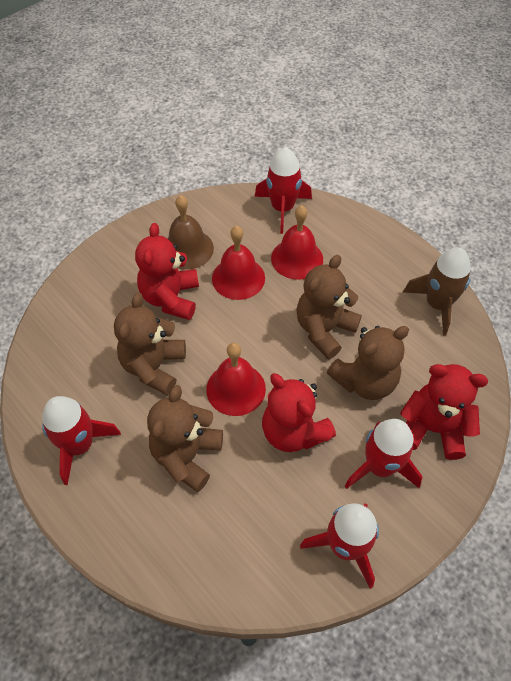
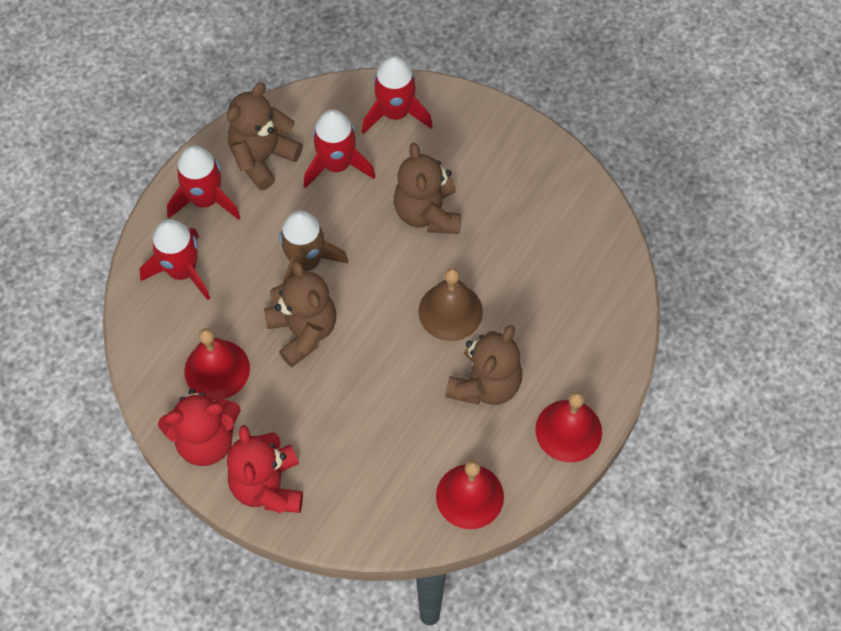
red teddy bear: 3 -> 2

